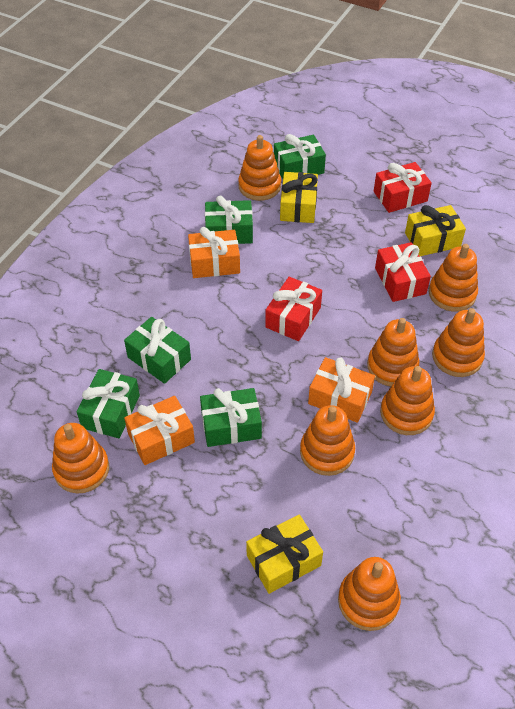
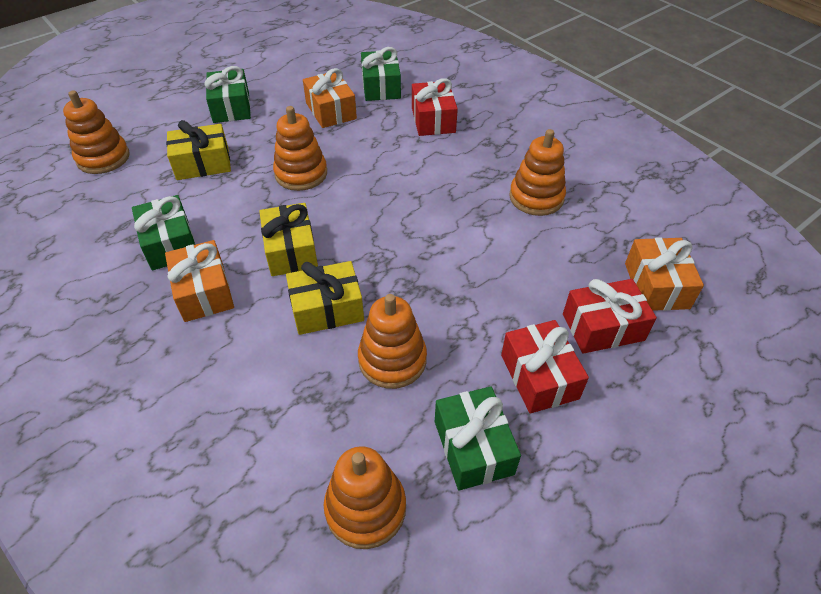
green gift: 5 -> 4
orange stacking toy: 8 -> 5

